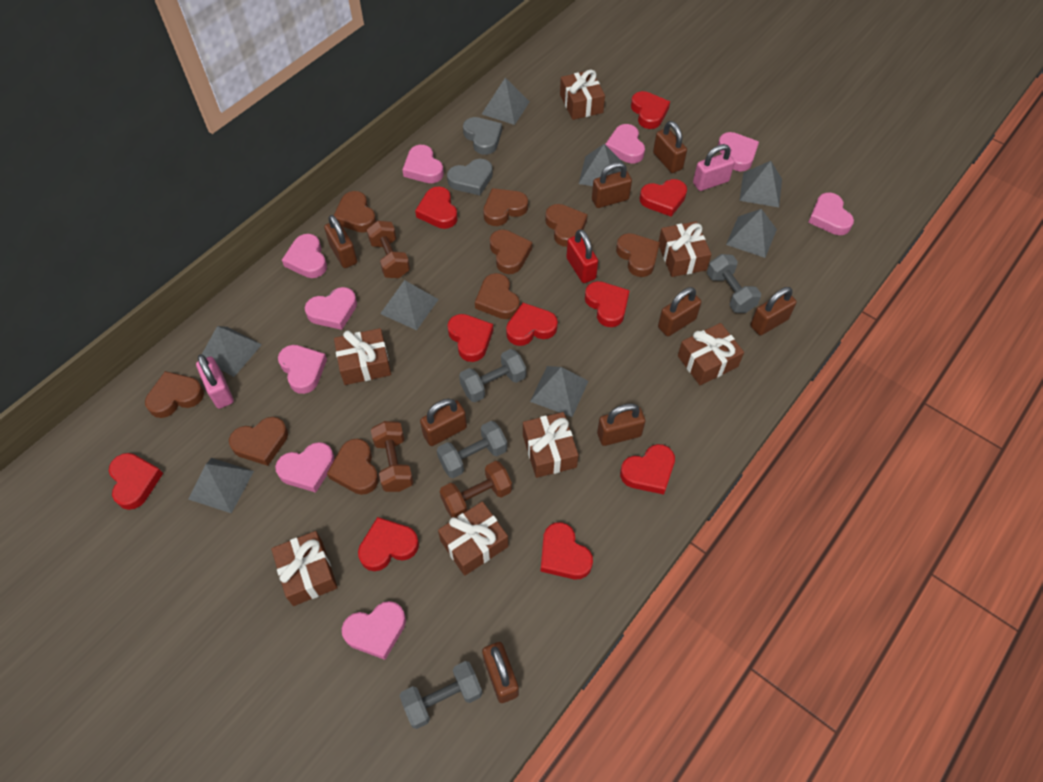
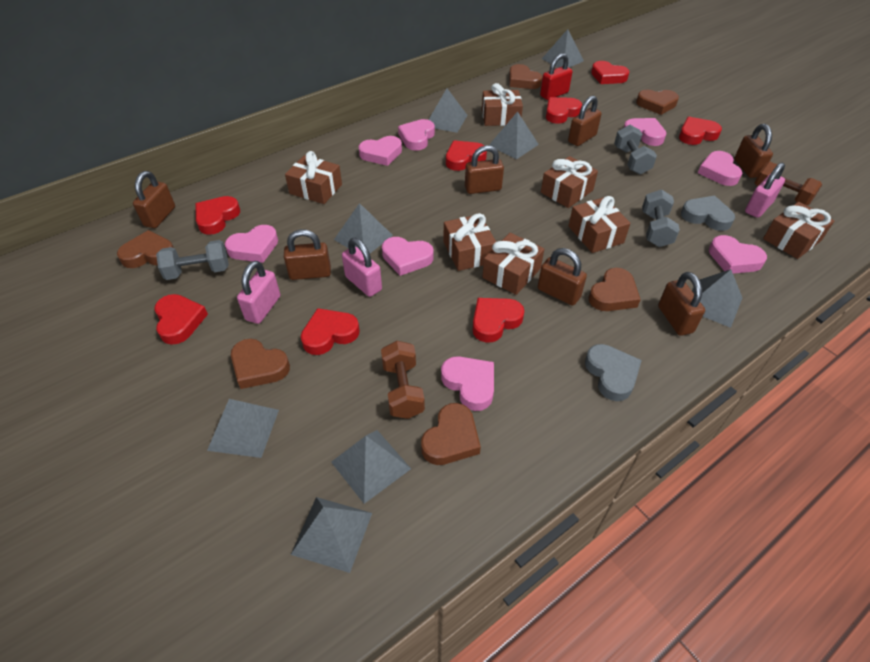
brown dumbbell: 3 -> 2
brown heart: 9 -> 6
brown padlock: 8 -> 7
grey dumbbell: 4 -> 3
pink heart: 9 -> 8
pink padlock: 2 -> 3
red heart: 10 -> 8

